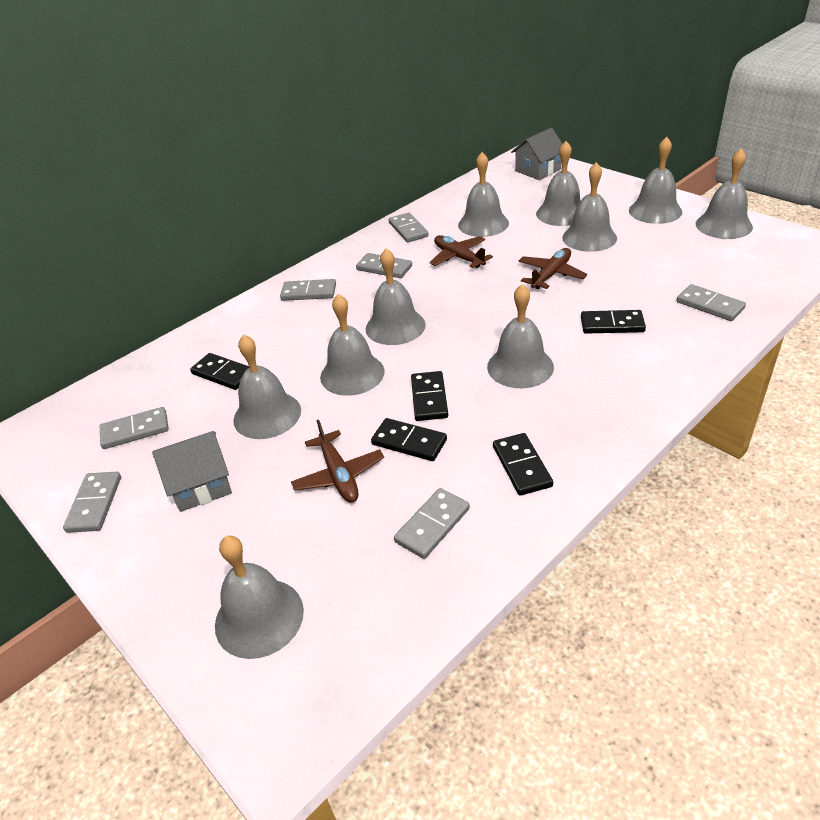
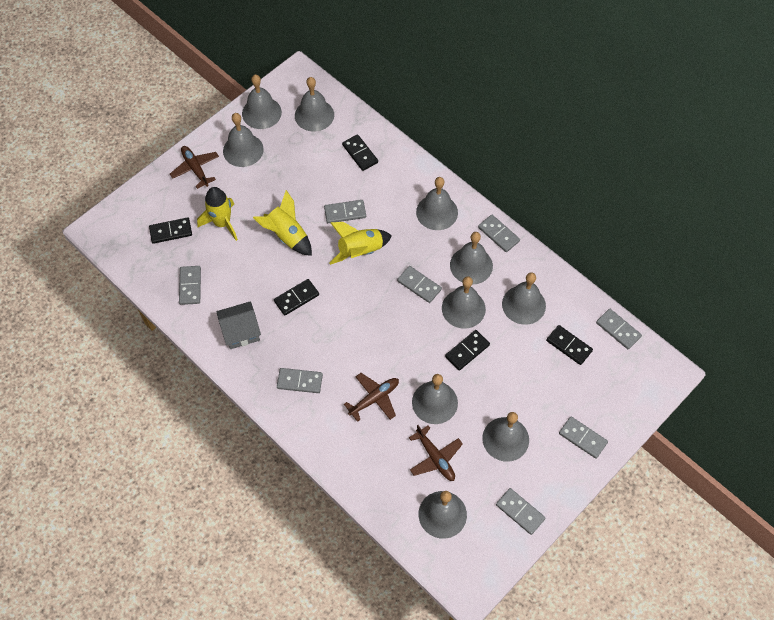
grey domino: 7 -> 8
grey house: 2 -> 1
yellow rocket: 0 -> 3

